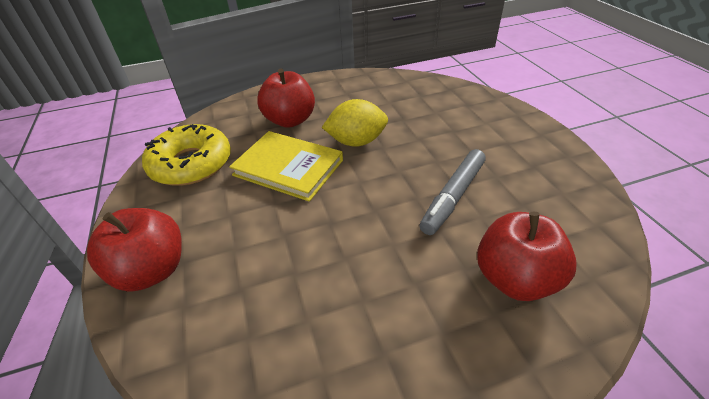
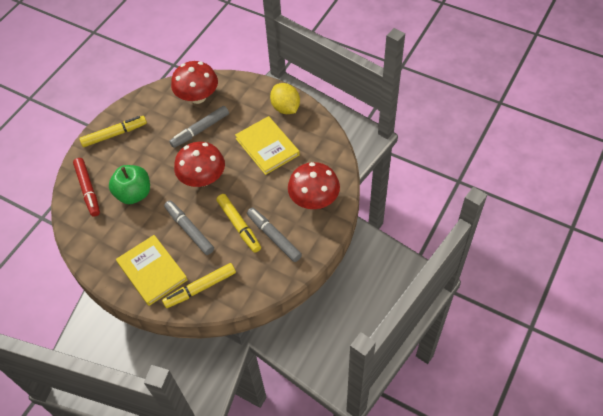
green apple: 0 -> 1
grey marker: 1 -> 3
red apple: 3 -> 0
red marker: 0 -> 1
red mushroom: 0 -> 3
yellow book: 1 -> 2
yellow donut: 1 -> 0
yellow marker: 0 -> 3

